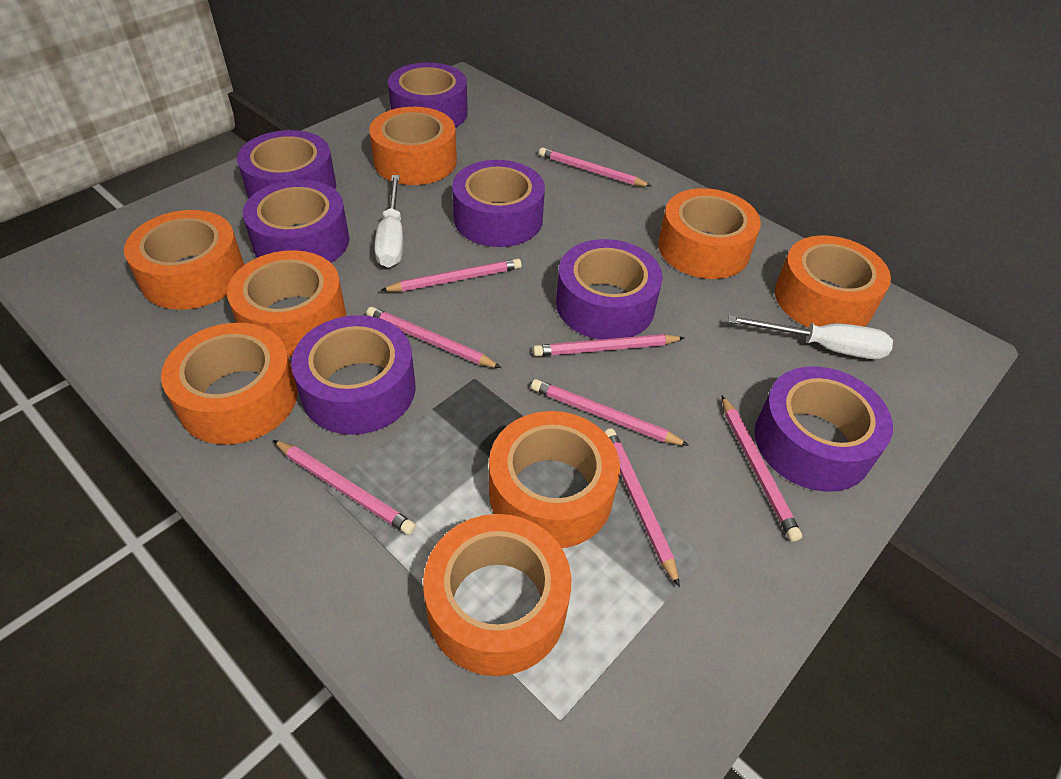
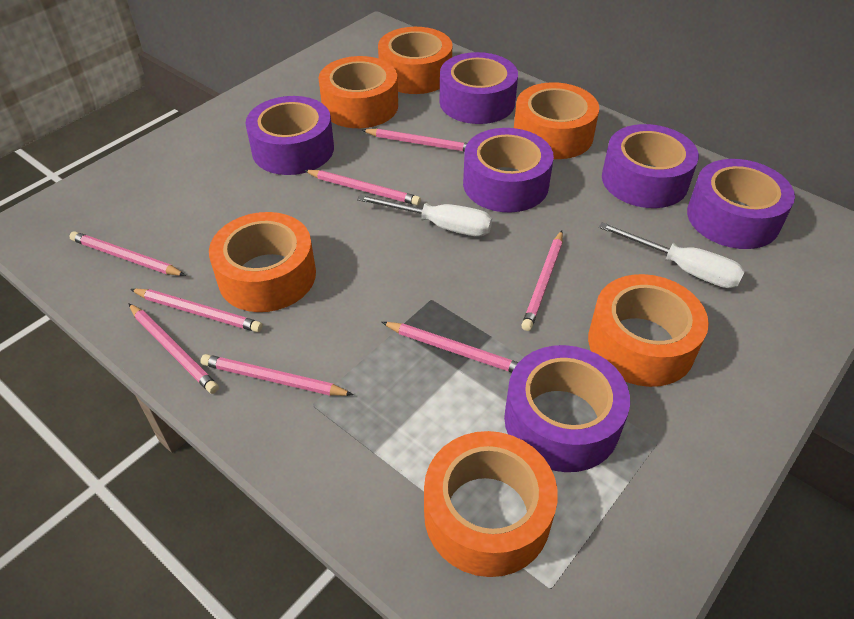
orange tape: 8 -> 6
purple tape: 7 -> 6

